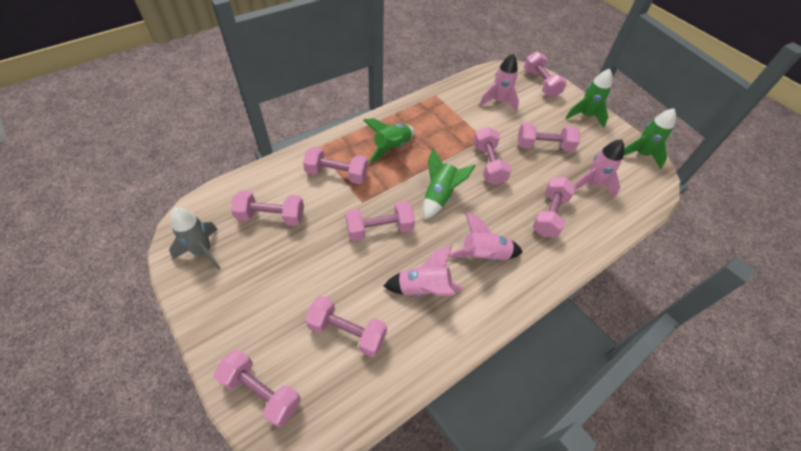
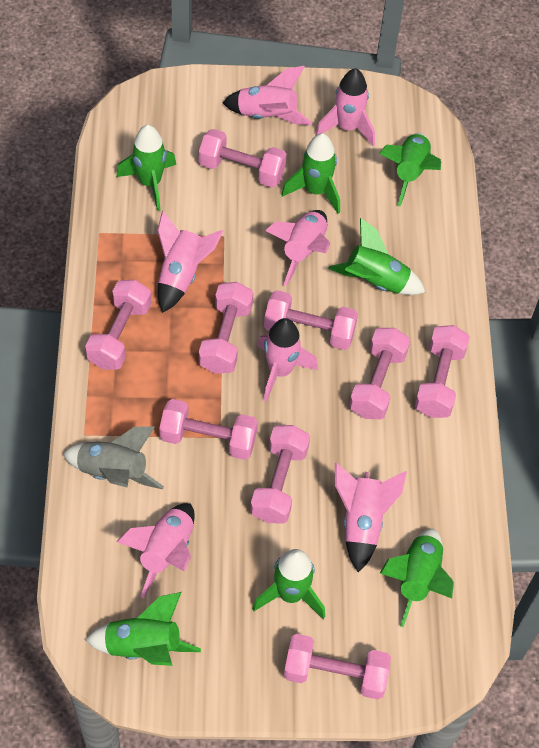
green rocket: 4 -> 7
pink rocket: 4 -> 7

